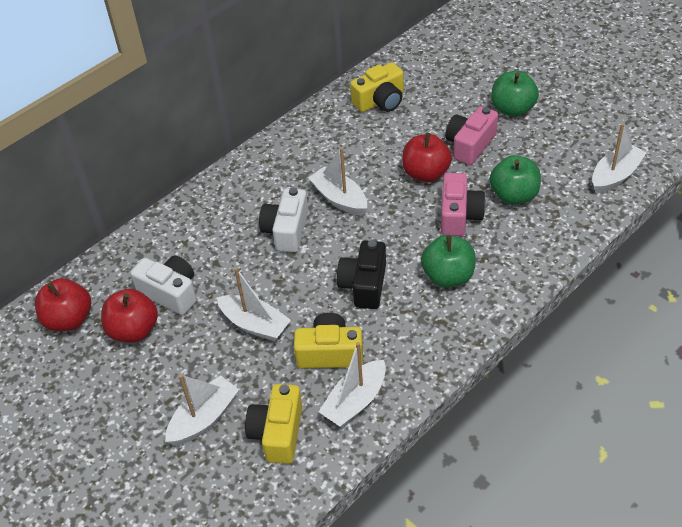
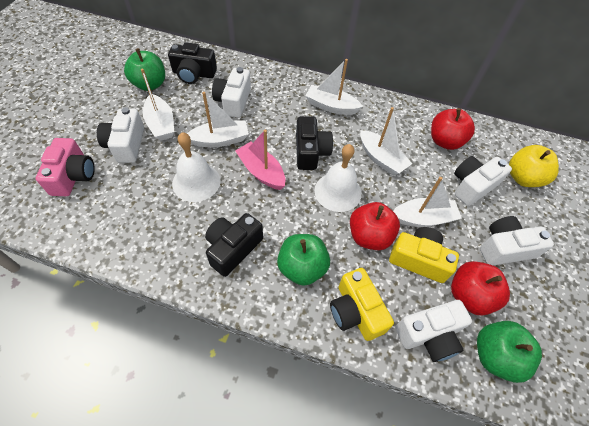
black camera: 1 -> 3
pink boat: 0 -> 1
pink camera: 2 -> 1
white bell: 0 -> 2
white camera: 2 -> 5
yellow apple: 0 -> 1
yellow camera: 3 -> 2

